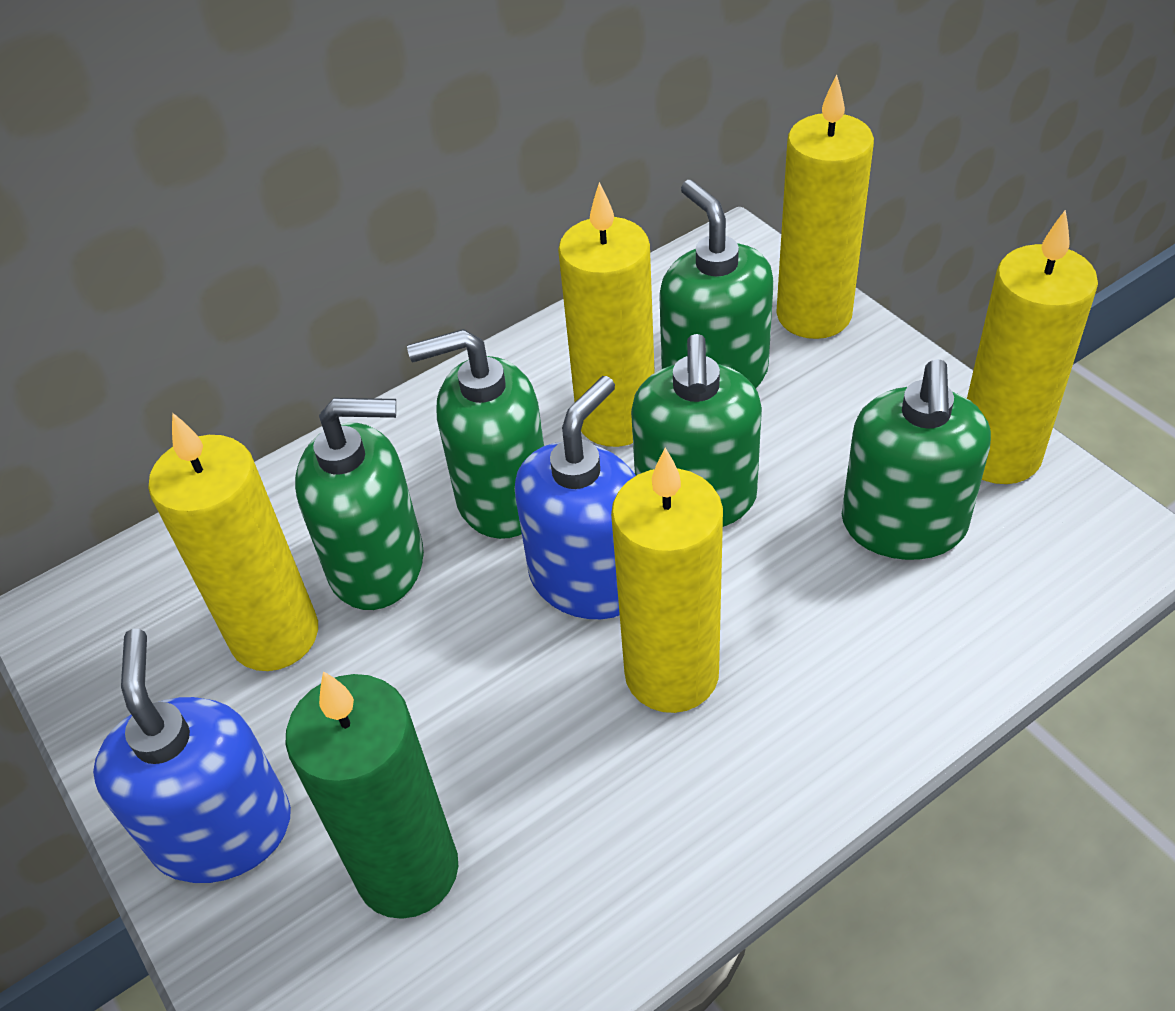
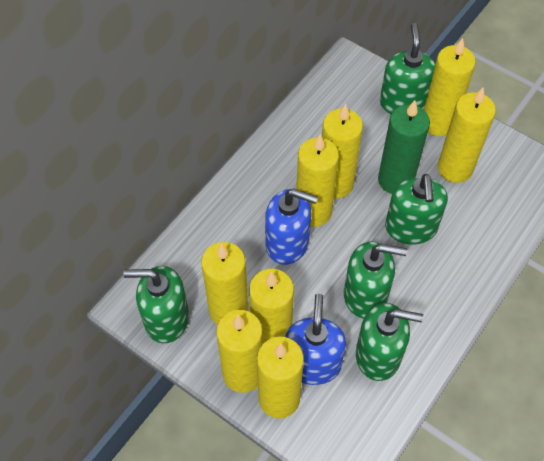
yellow candle: 5 -> 8

